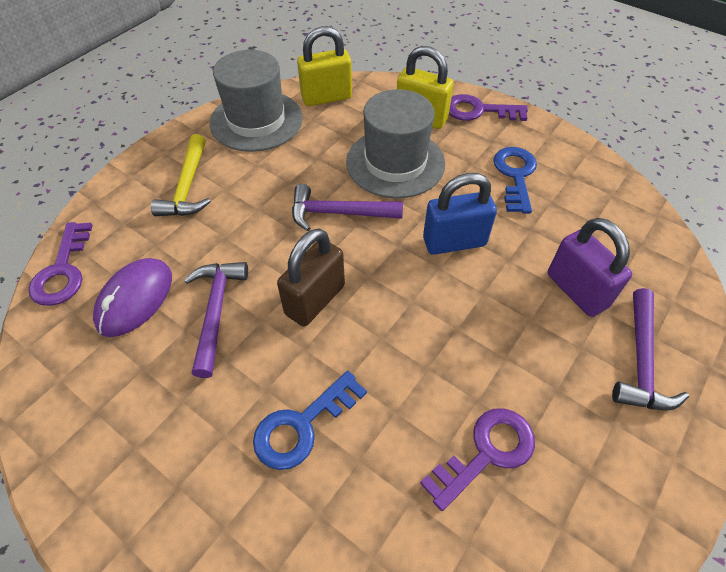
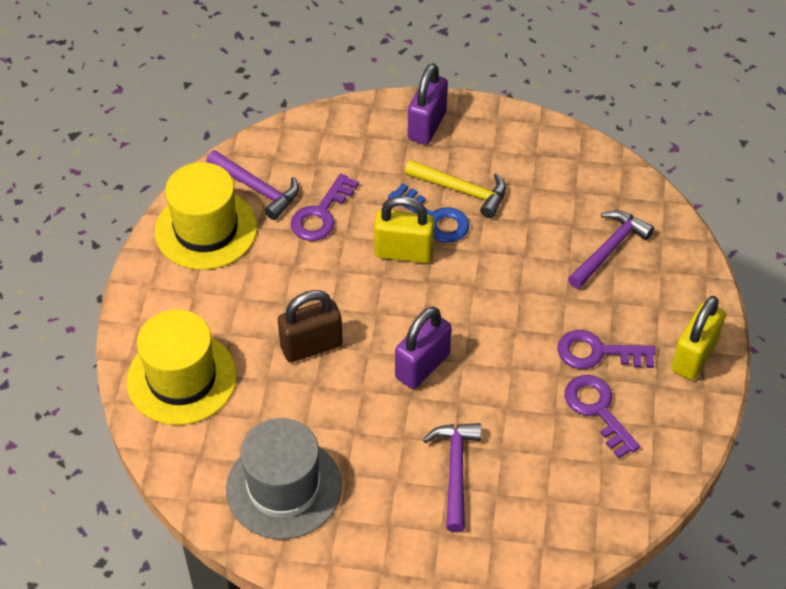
blue key: 2 -> 1
blue padlock: 1 -> 0
grey hat: 2 -> 1
purple mouse: 1 -> 0
purple padlock: 1 -> 2
yellow hat: 0 -> 2

